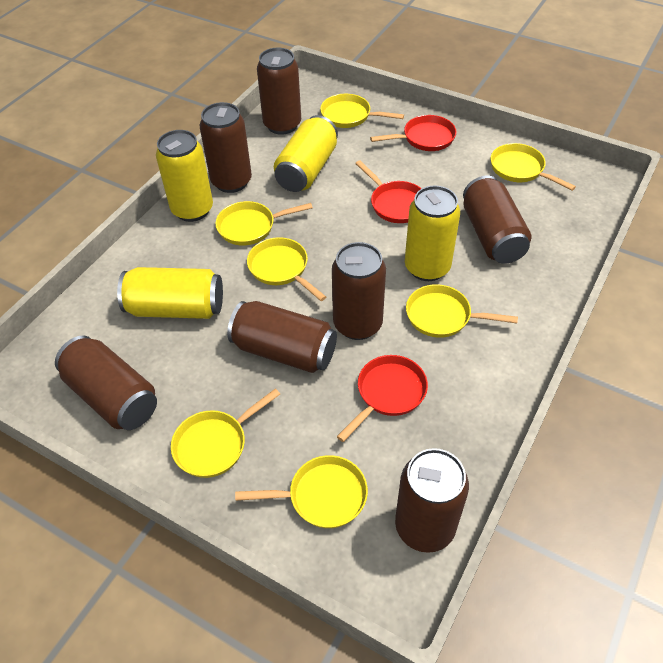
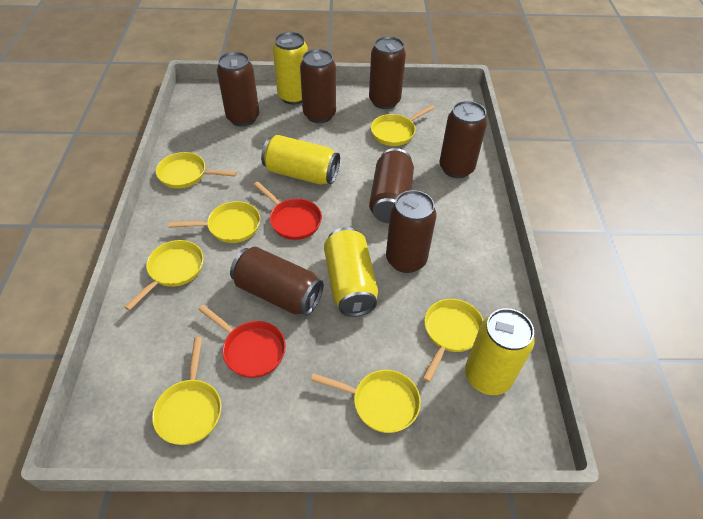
red pan: 3 -> 2

